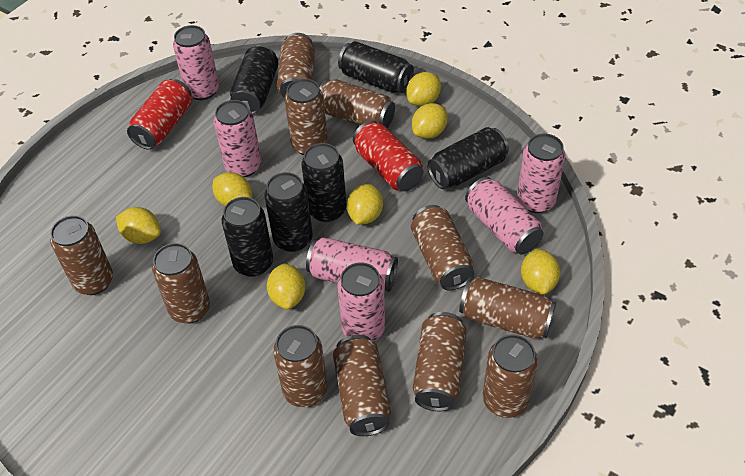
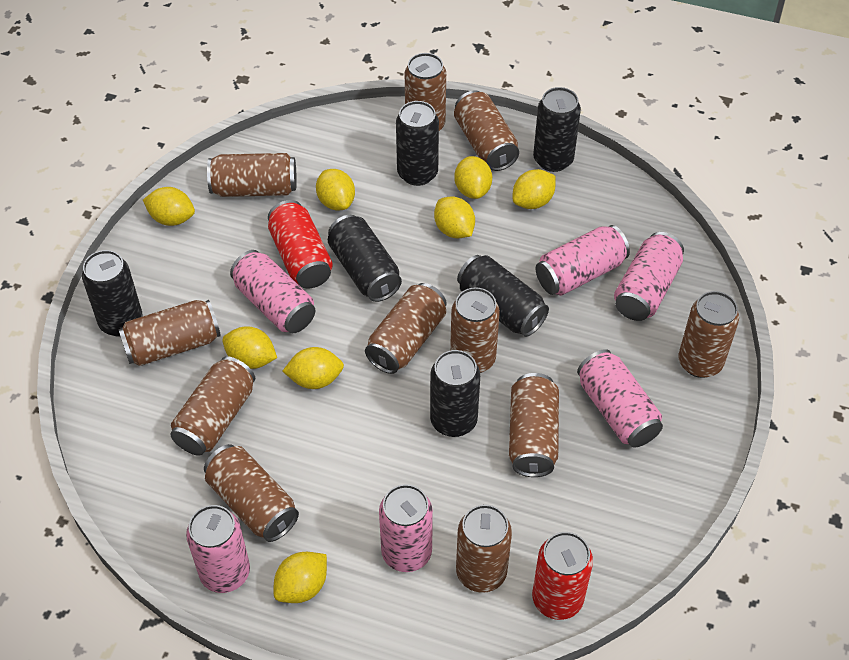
yellow lemon: 7 -> 8

